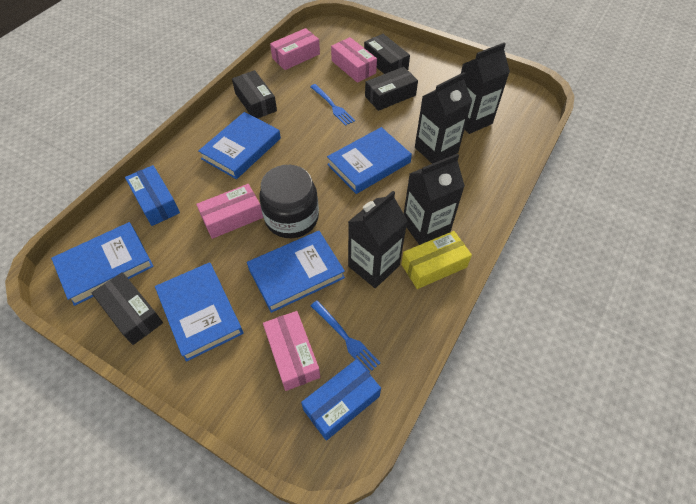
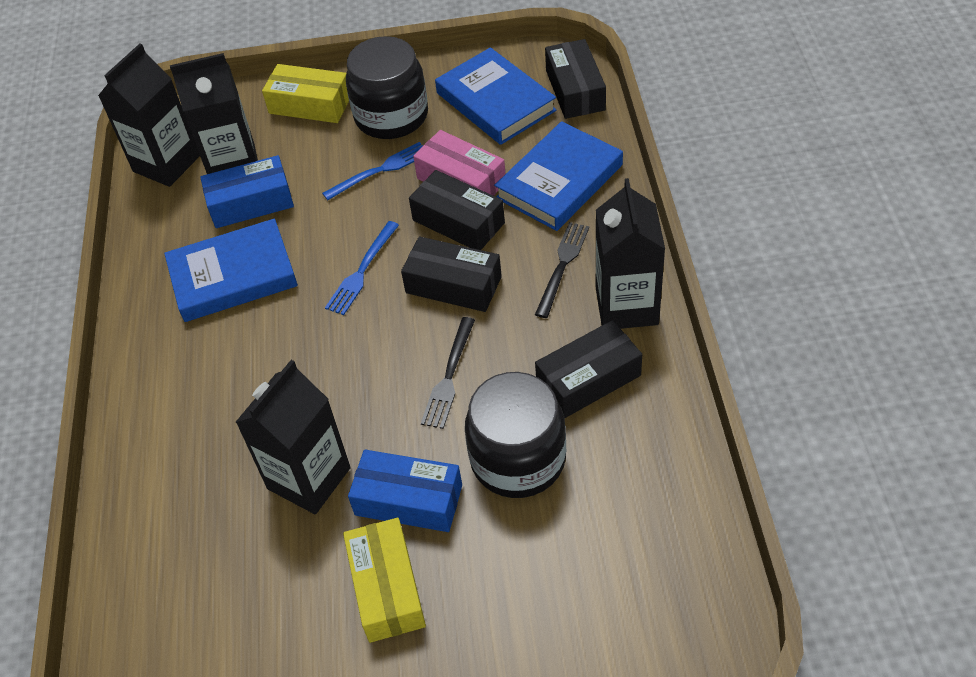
black fork: 0 -> 2
black jar: 1 -> 2
blue book: 5 -> 3
pink box: 4 -> 1
yellow box: 1 -> 2

